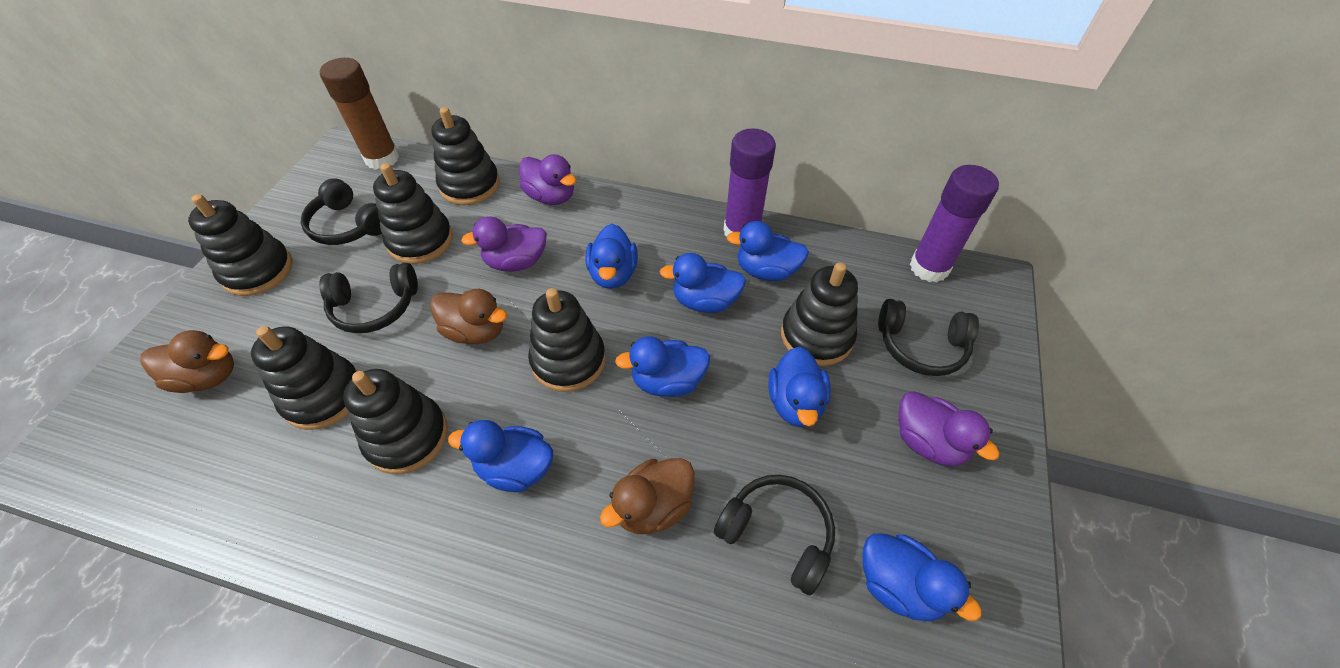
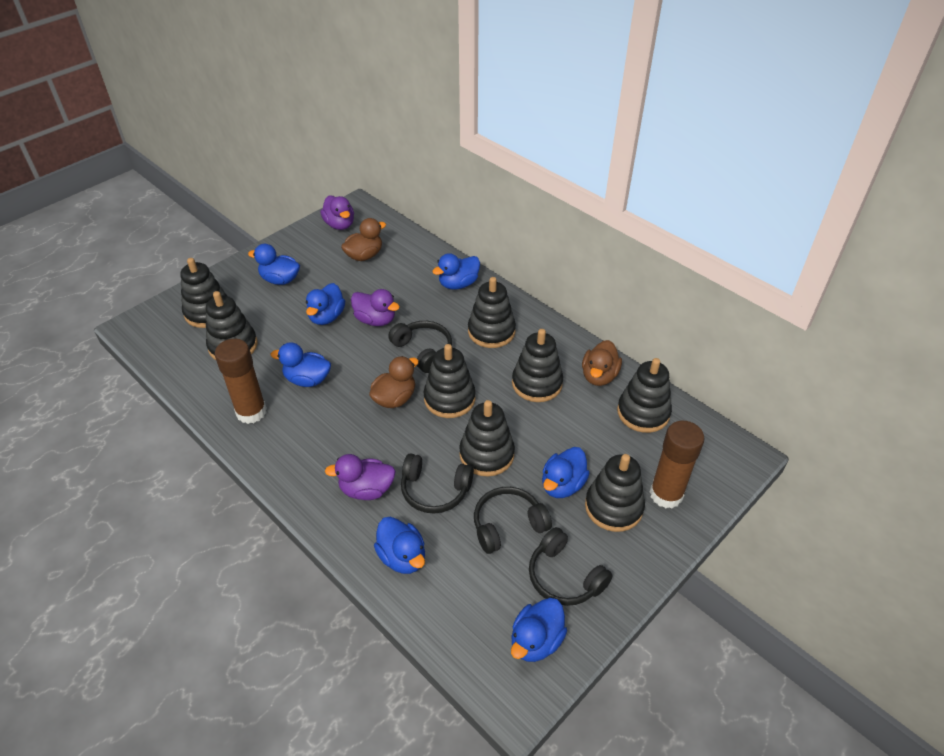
black stacking toy: 7 -> 8
brown glue stick: 1 -> 2
purple glue stick: 2 -> 0

